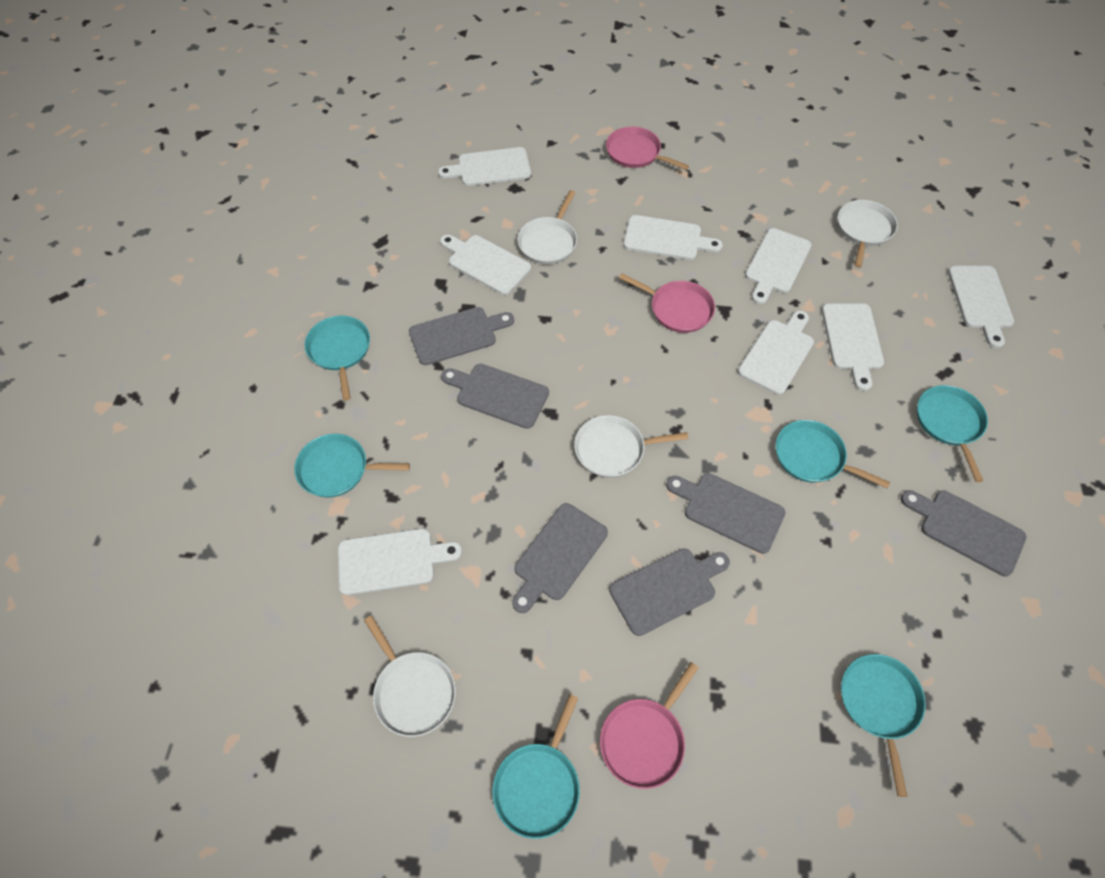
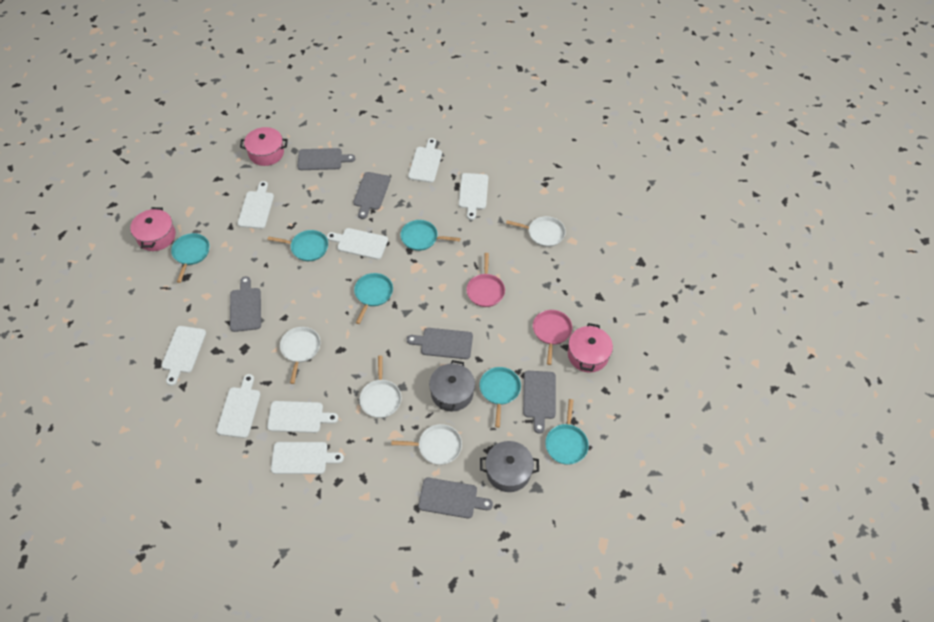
grey pot: 0 -> 2
pink pan: 3 -> 2
pink pot: 0 -> 3

